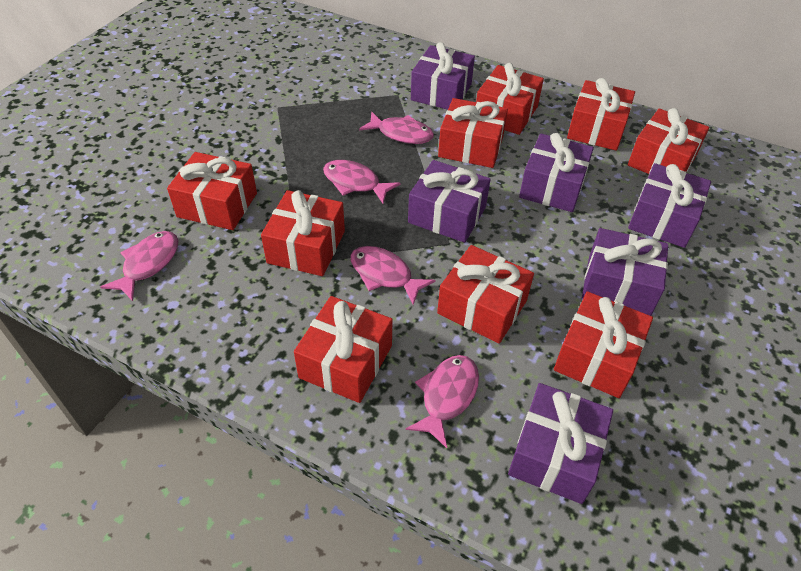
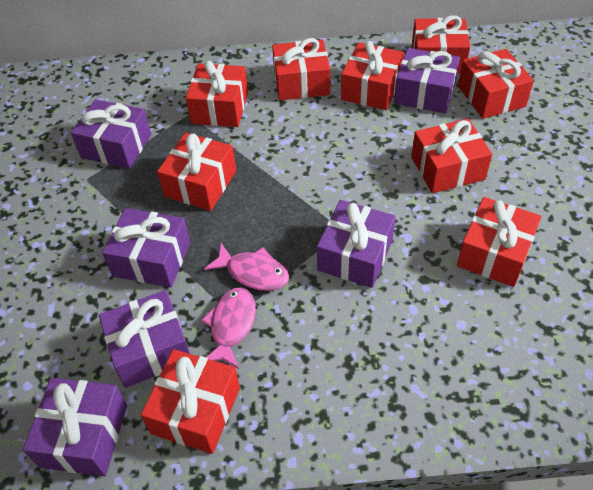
pink fish: 5 -> 2

